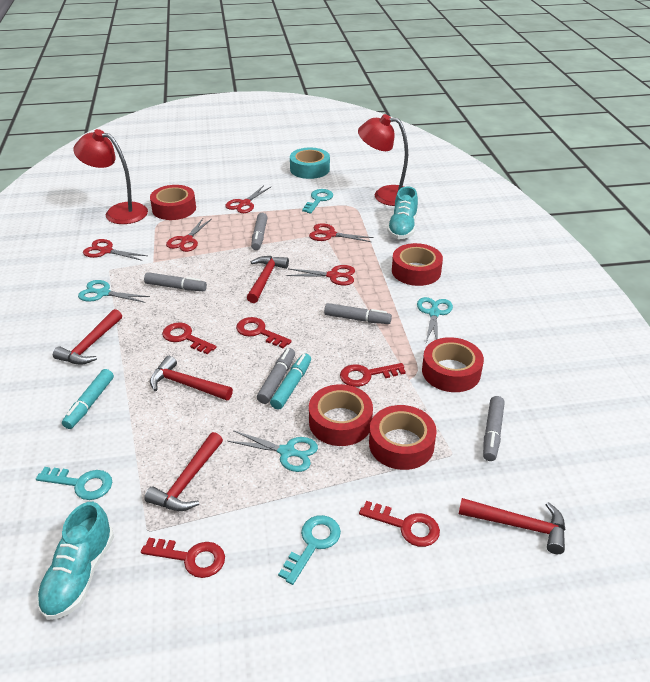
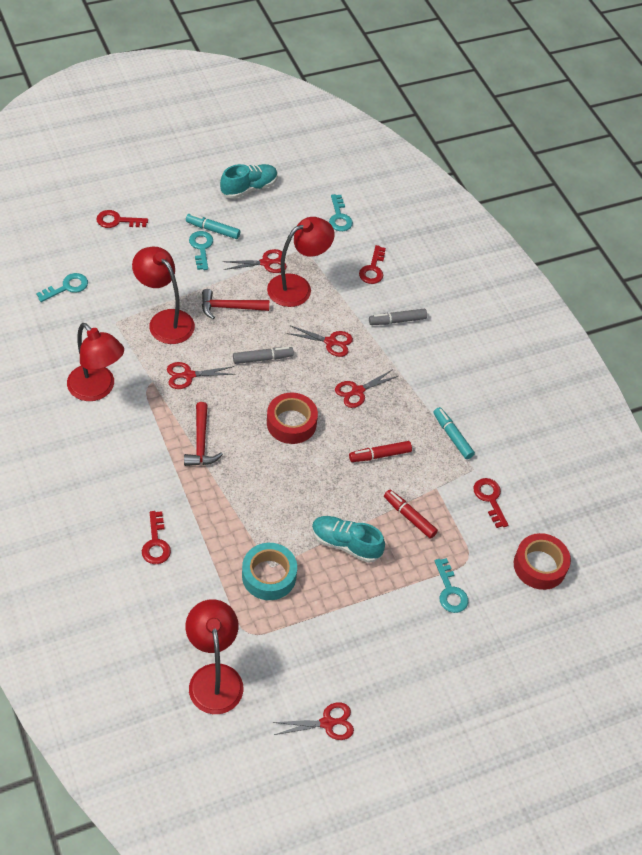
grey marker: 5 -> 2
red hammer: 5 -> 2
red key: 5 -> 4
red lamp: 2 -> 4
red marker: 0 -> 2
red tape: 5 -> 2
turquoise key: 3 -> 4
turquoise scissors: 3 -> 0

